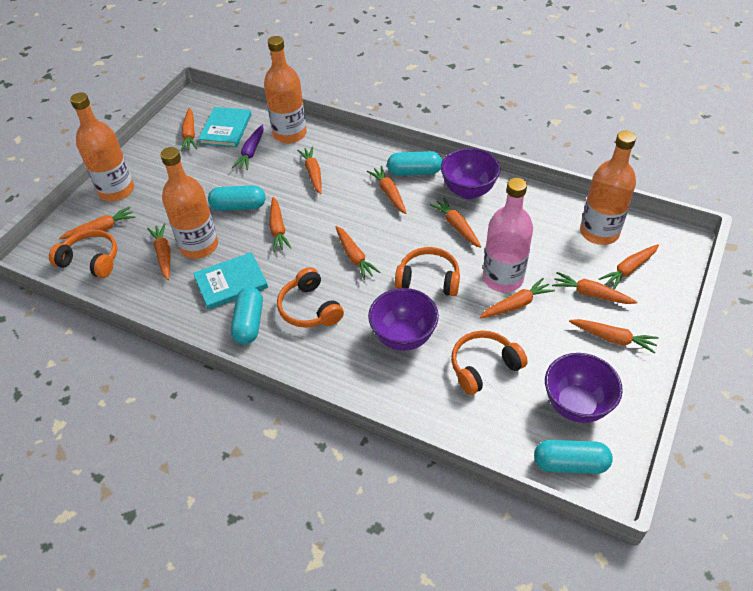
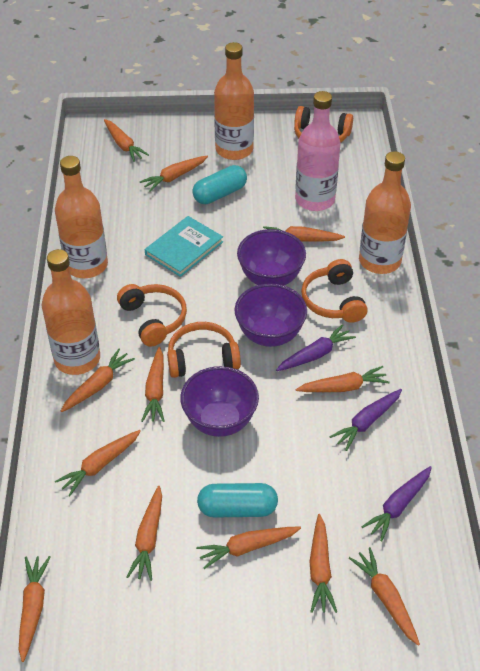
purple carrot: 1 -> 3
turquoise book: 2 -> 1
turquoise capsule: 4 -> 2

